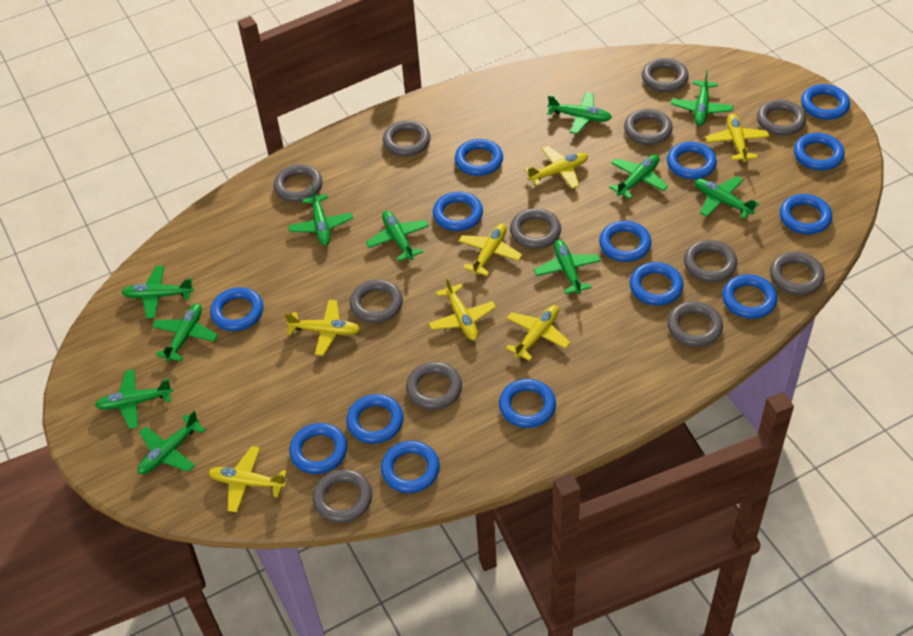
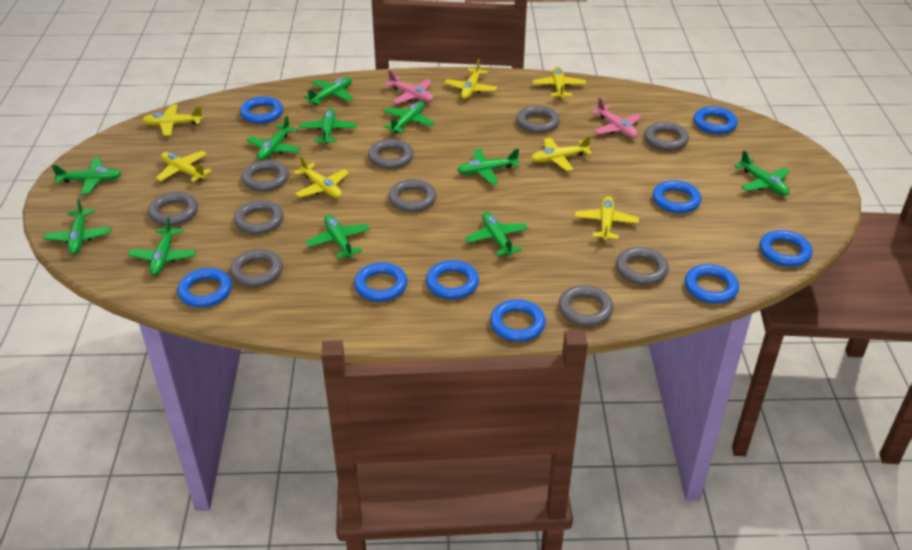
blue ring: 14 -> 9
grey ring: 12 -> 10
pink plane: 0 -> 2

